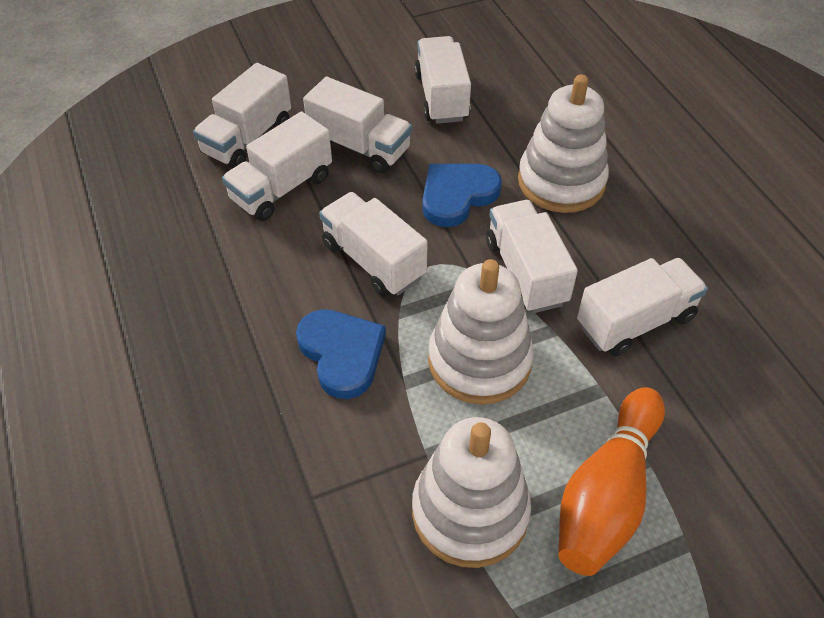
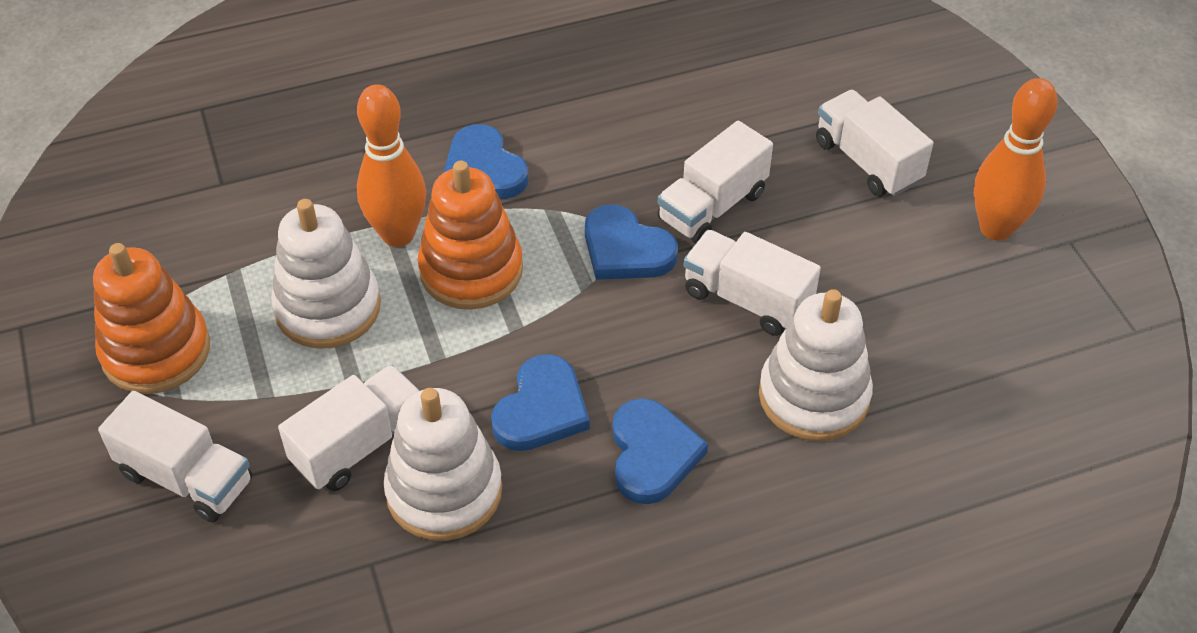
blue heart: 2 -> 4
orange bowling pin: 1 -> 2
orange stacking toy: 0 -> 2
white truck: 7 -> 5

